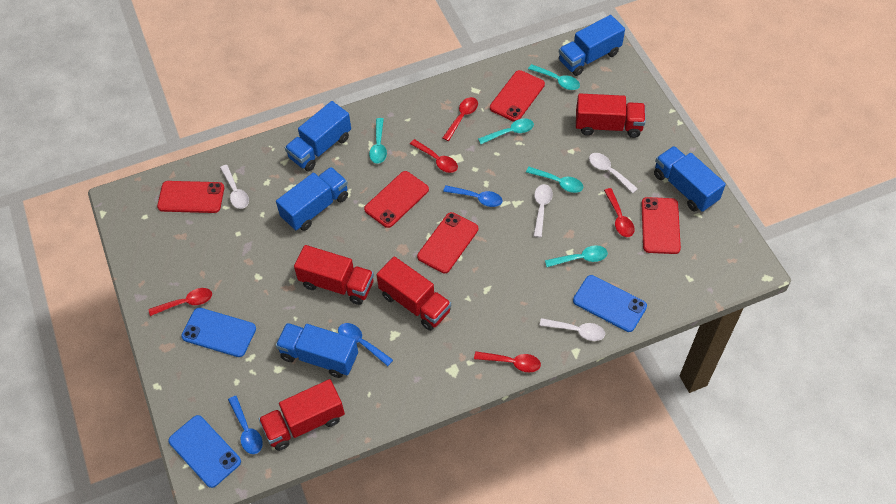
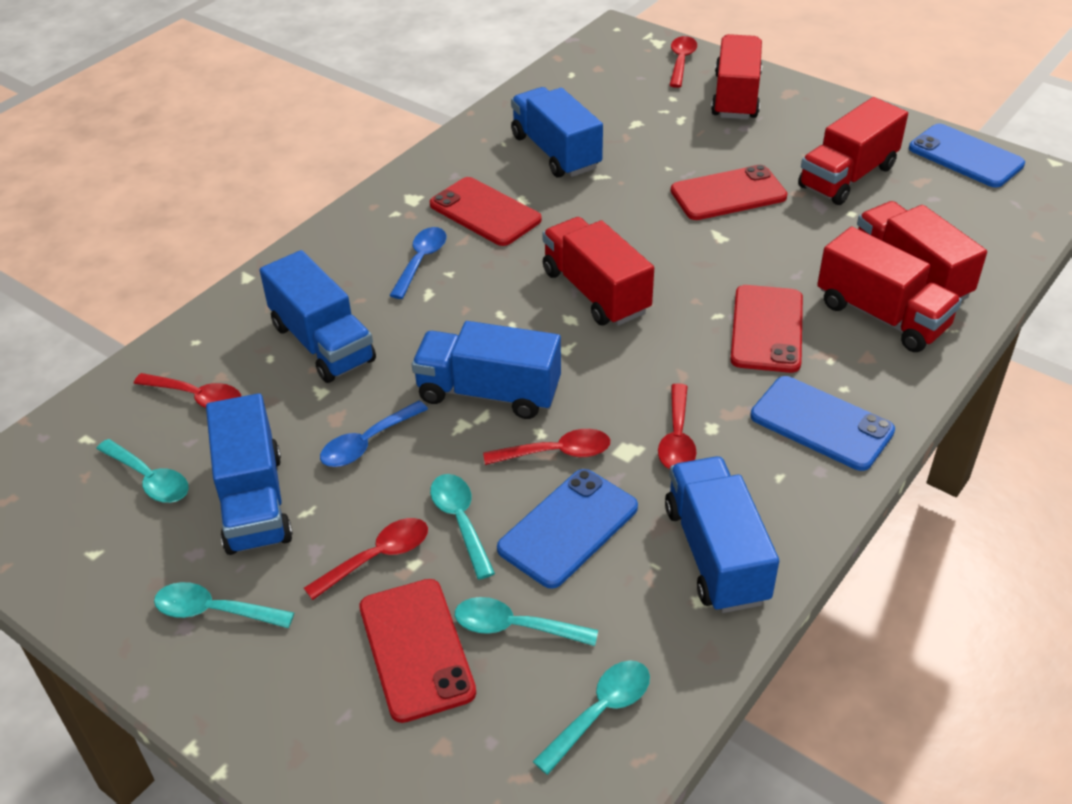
blue spoon: 3 -> 2
red phone: 5 -> 4
red truck: 4 -> 5
white spoon: 4 -> 0

